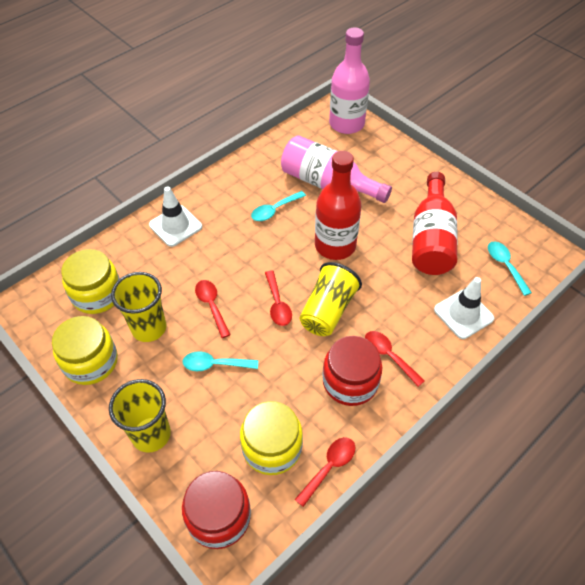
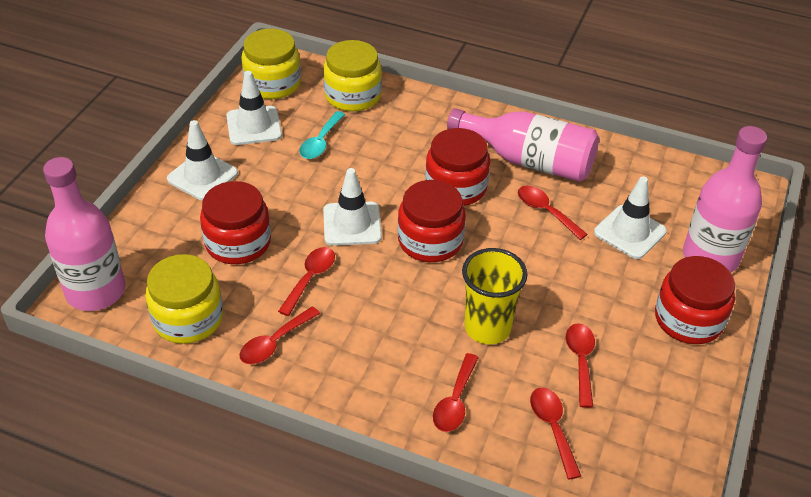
pink bottle: 2 -> 3
red bottle: 2 -> 0
red jar: 2 -> 4
red spoon: 4 -> 6
turquoise spoon: 3 -> 1
white traffic cone: 2 -> 4
yellow cup: 3 -> 1

